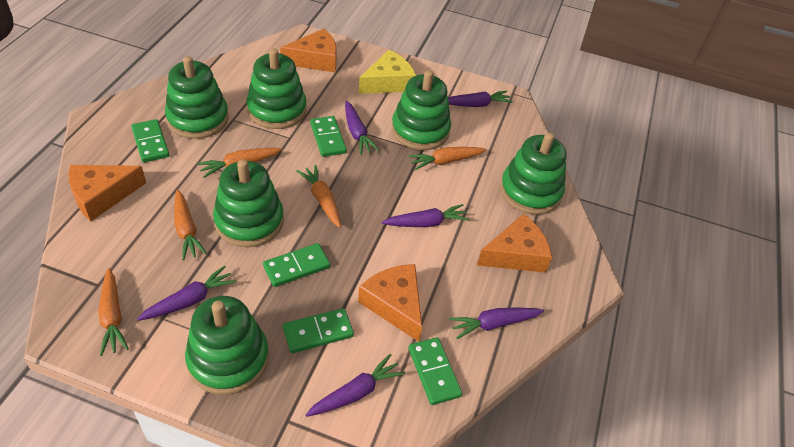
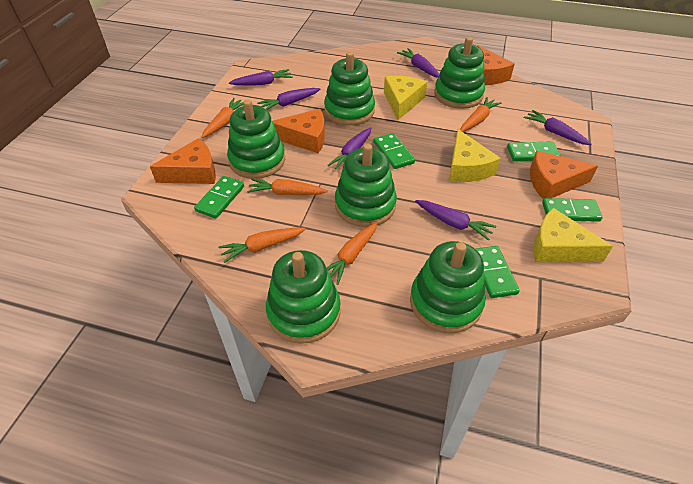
yellow cheese: 1 -> 3

